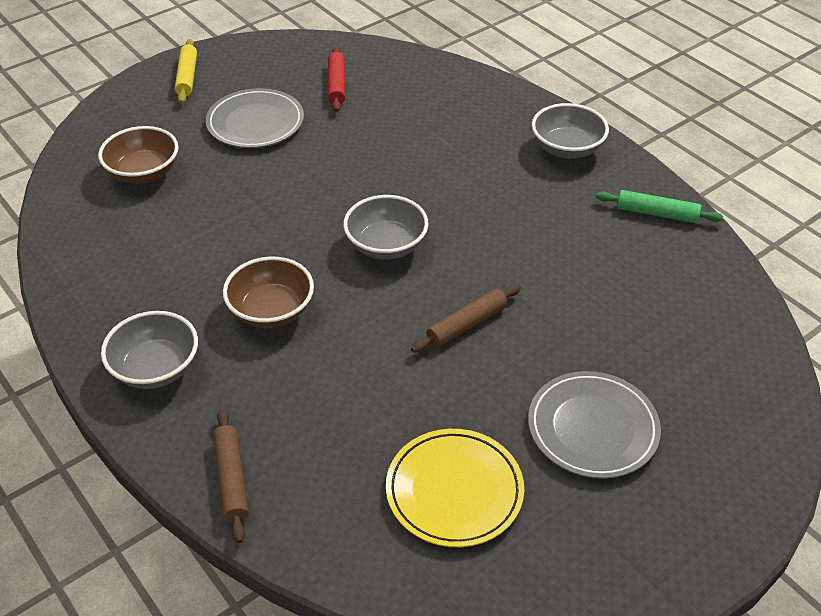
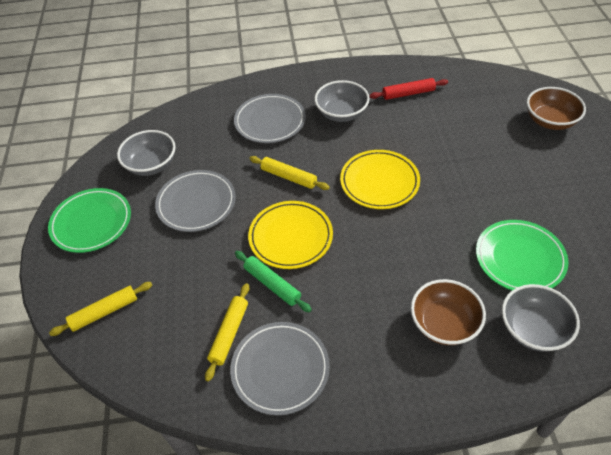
brown rolling pin: 2 -> 0
green plate: 0 -> 2
grey plate: 2 -> 3
yellow plate: 1 -> 2
yellow rolling pin: 1 -> 3

